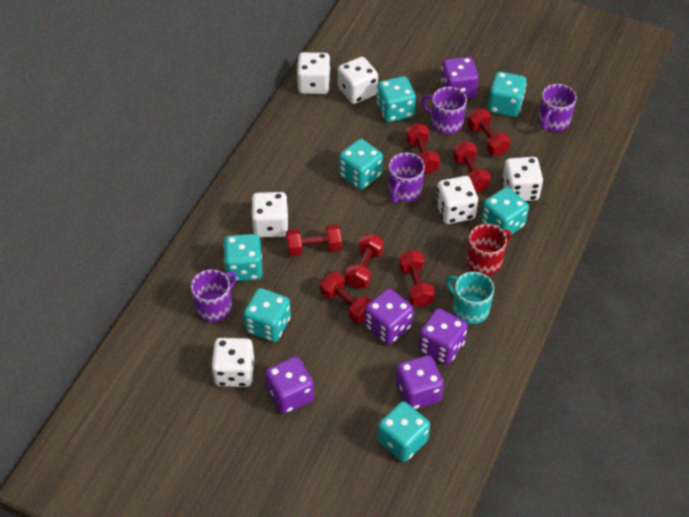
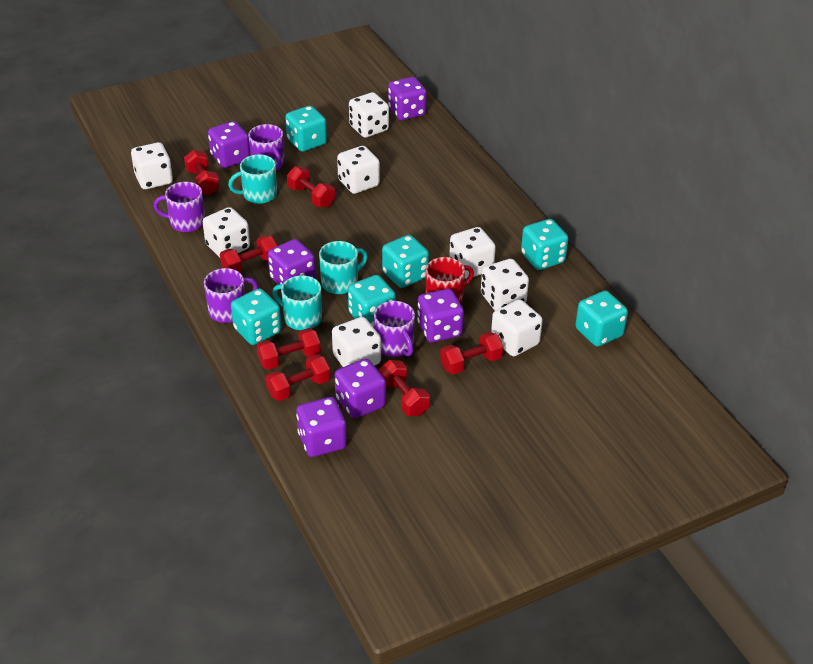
purple dice: 5 -> 6
turquoise dice: 7 -> 6
turquoise mug: 1 -> 3
white dice: 6 -> 8

